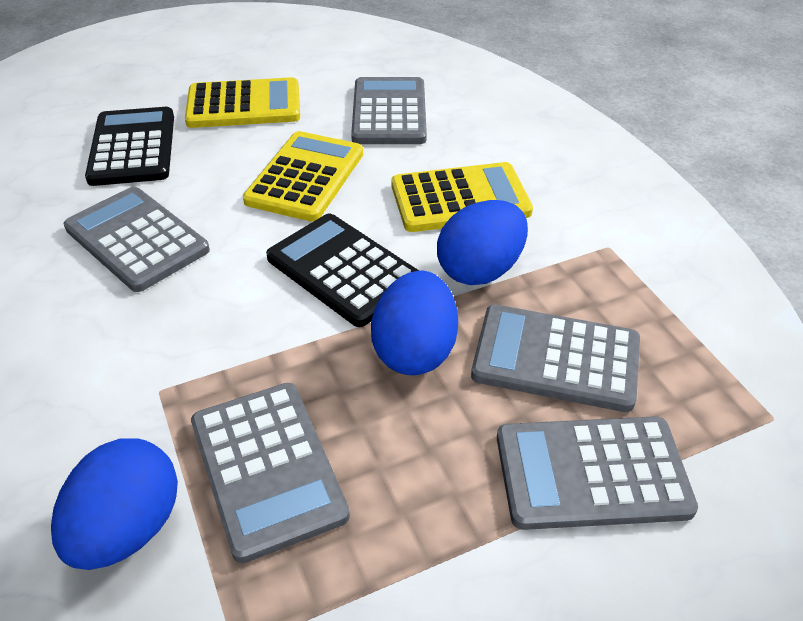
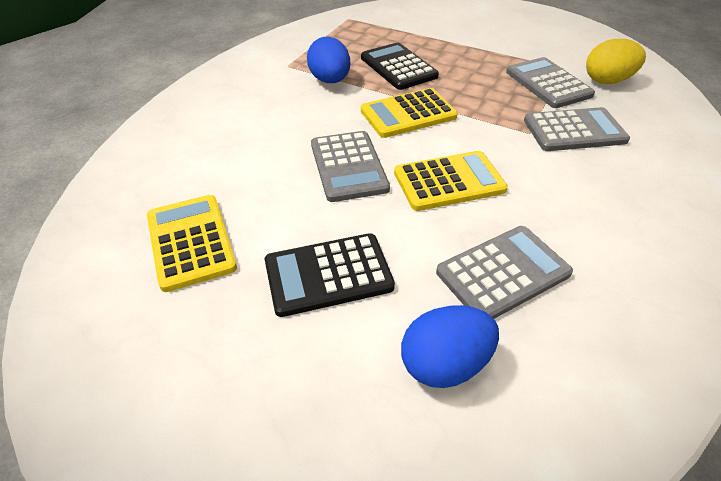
blue egg: 3 -> 2
grey calculator: 5 -> 4
yellow egg: 0 -> 1

